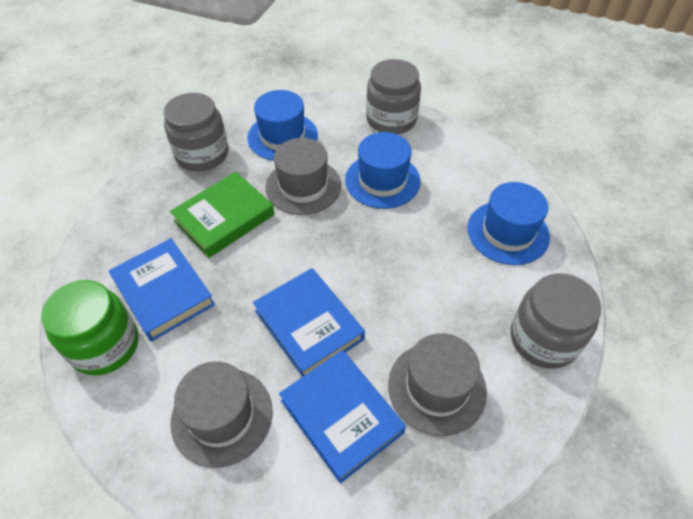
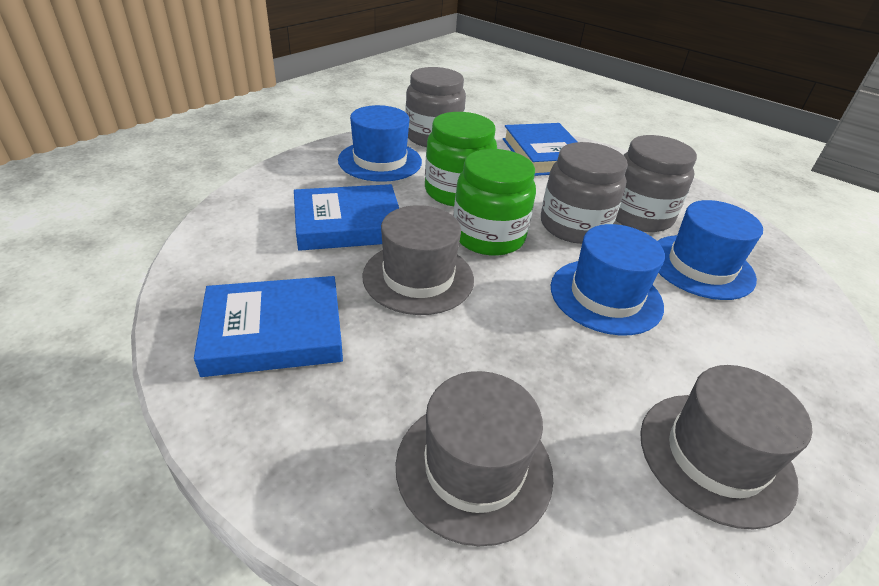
green book: 1 -> 0
green jar: 1 -> 2

